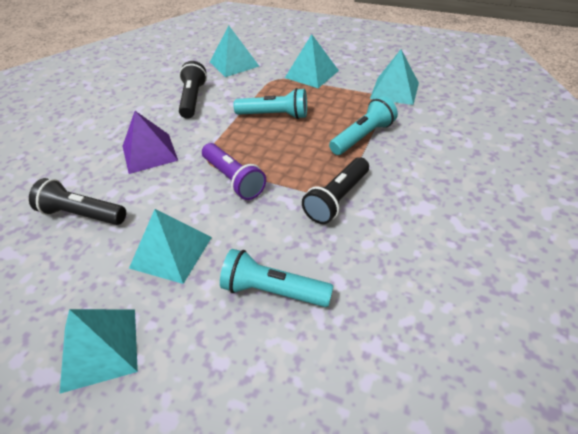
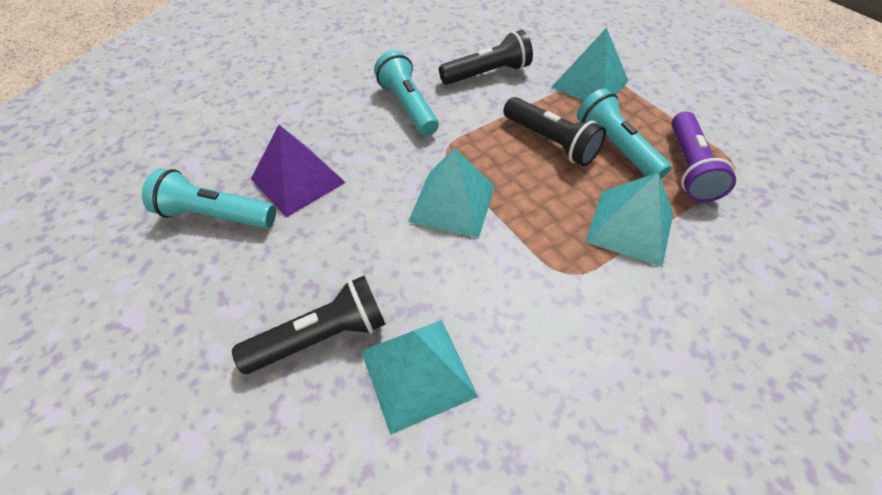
turquoise pyramid: 5 -> 4

